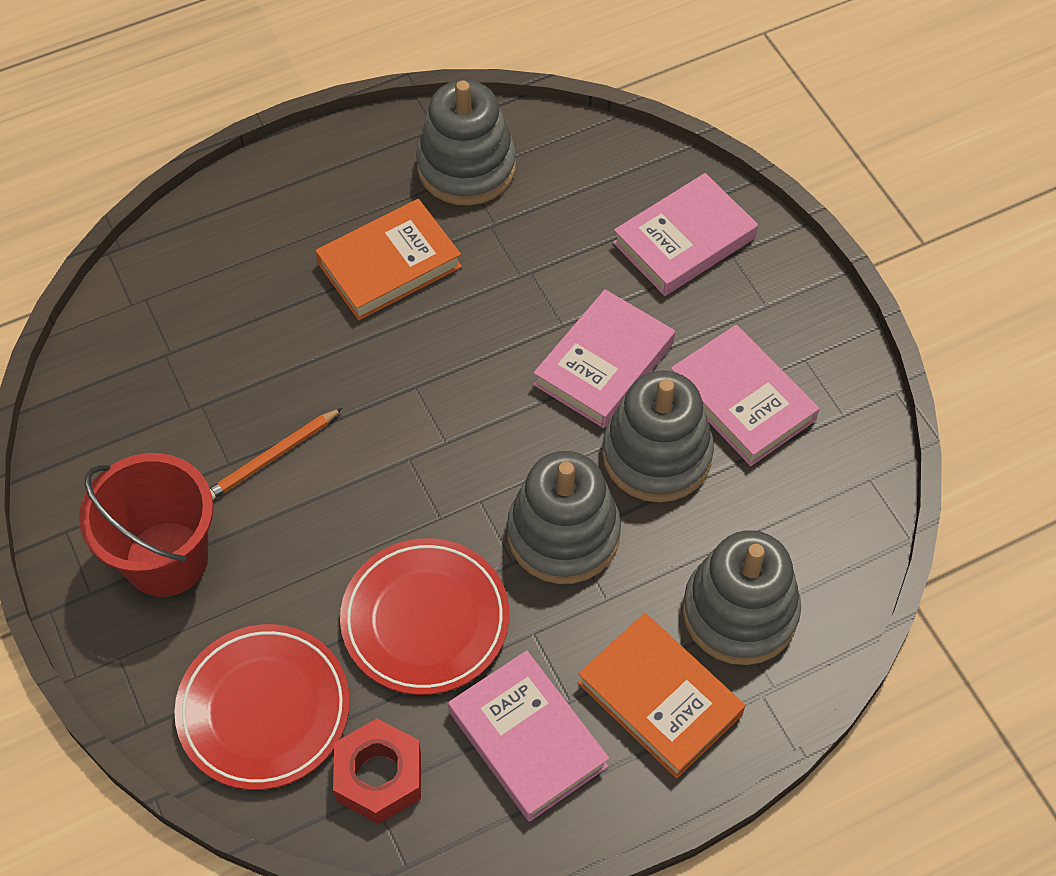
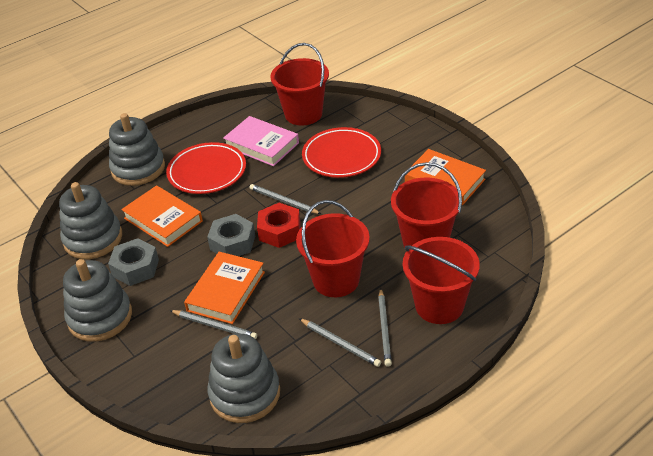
grey nut: 0 -> 2
grey pencil: 0 -> 4
orange book: 2 -> 3
orange pencil: 1 -> 0
pink book: 4 -> 1
red bucket: 1 -> 4

